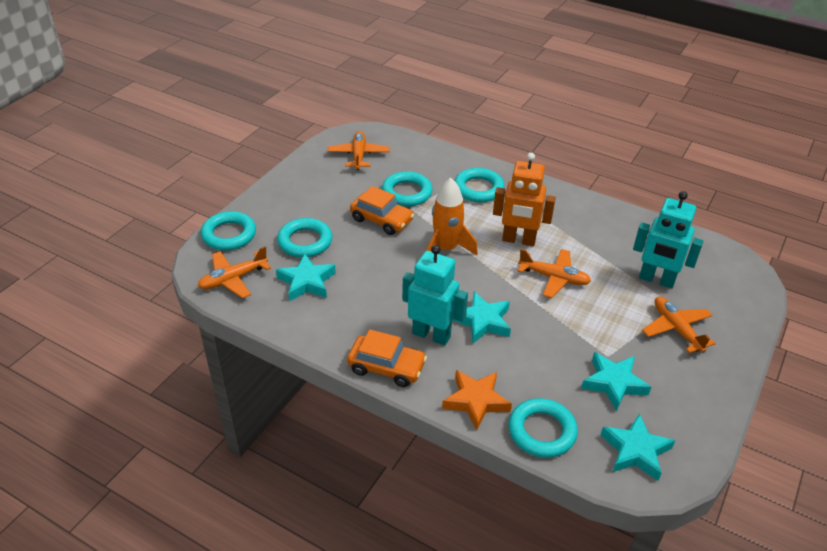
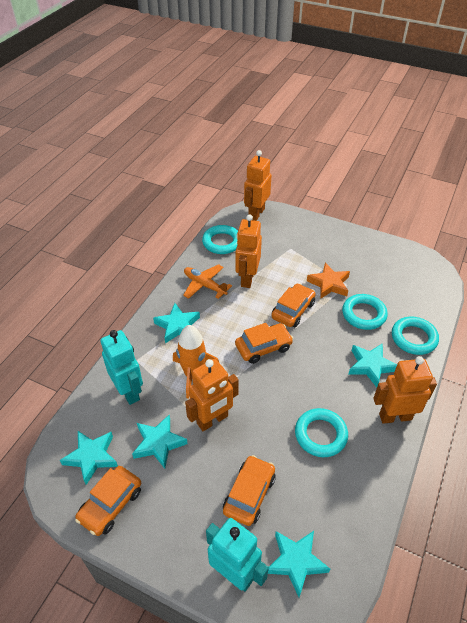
orange car: 2 -> 4
orange plane: 4 -> 1
orange robot: 1 -> 4
turquoise ring: 5 -> 4
turquoise star: 4 -> 5

